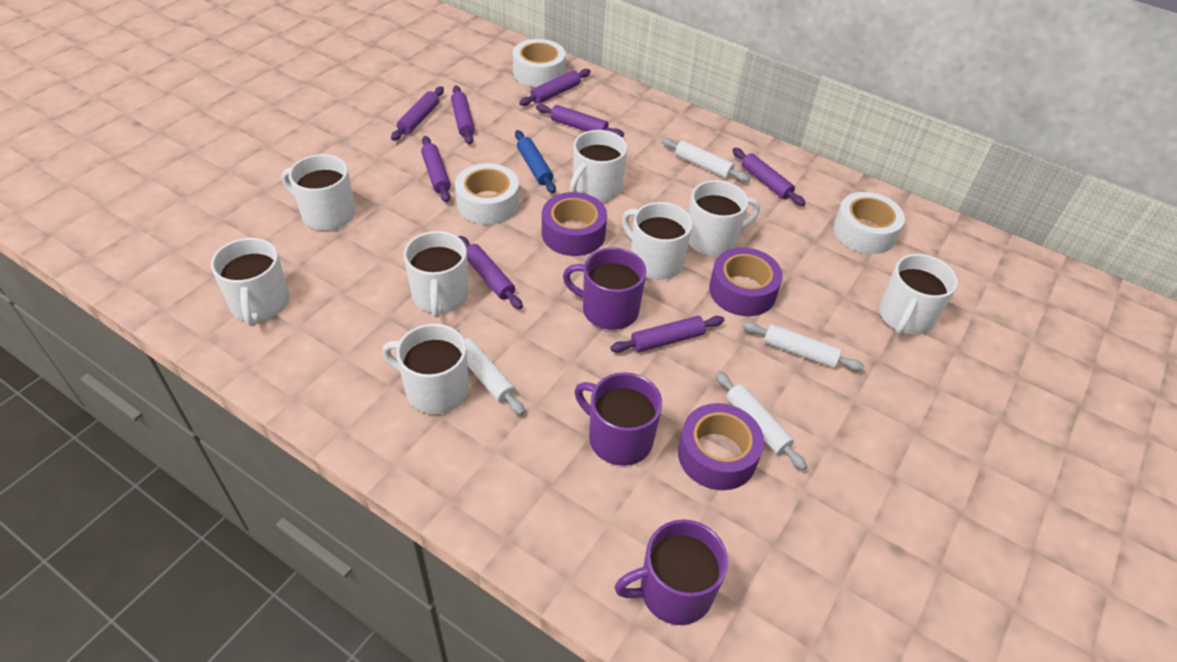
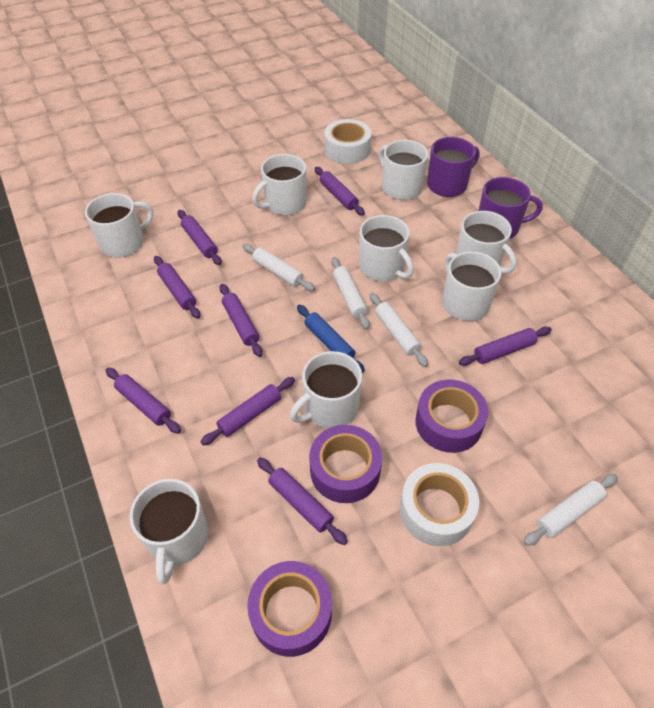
purple mug: 3 -> 2
white tape: 3 -> 2

